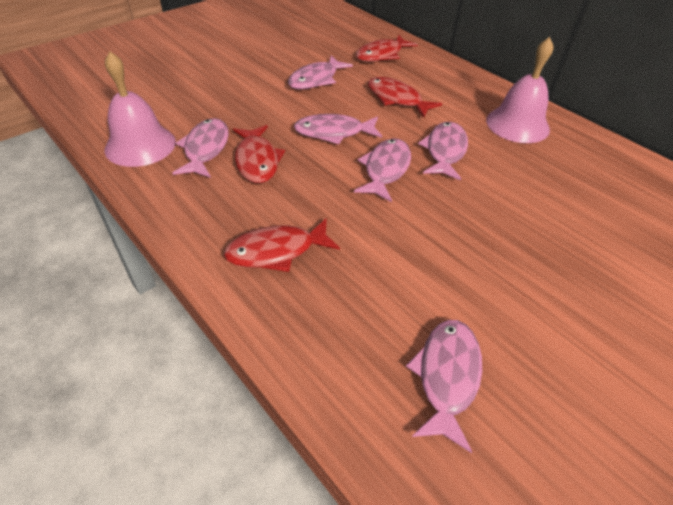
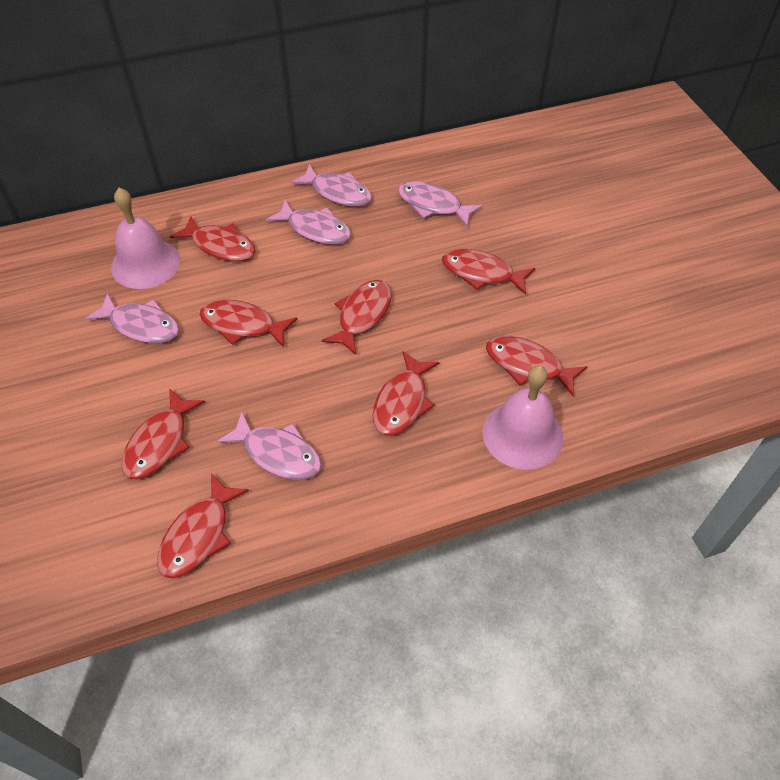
pink fish: 6 -> 5
red fish: 4 -> 8

